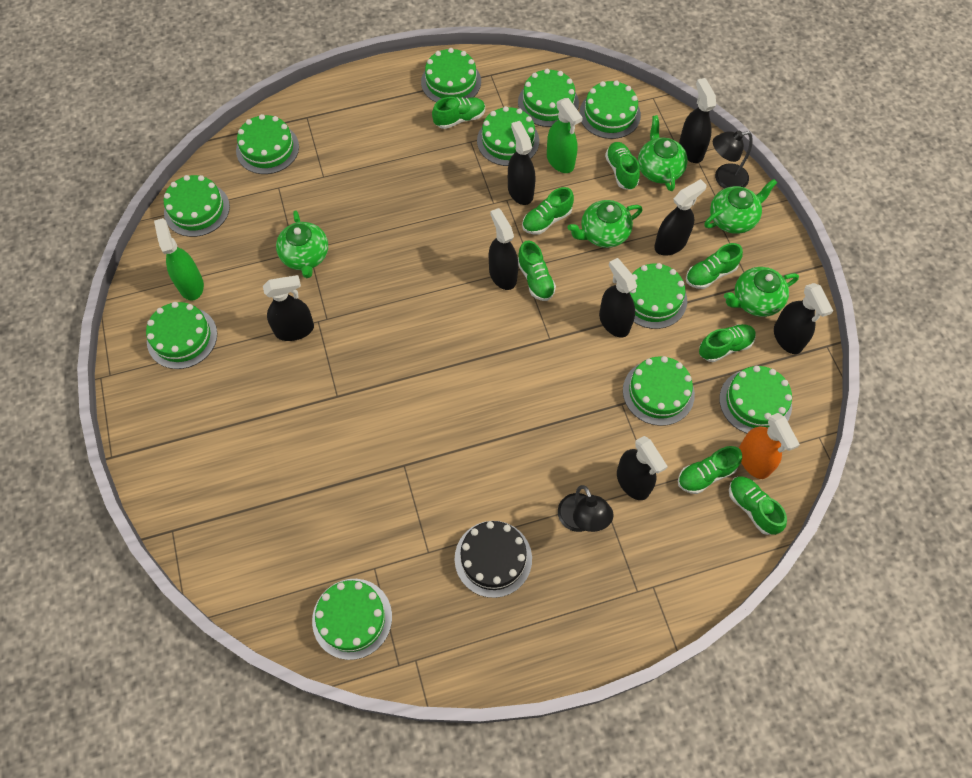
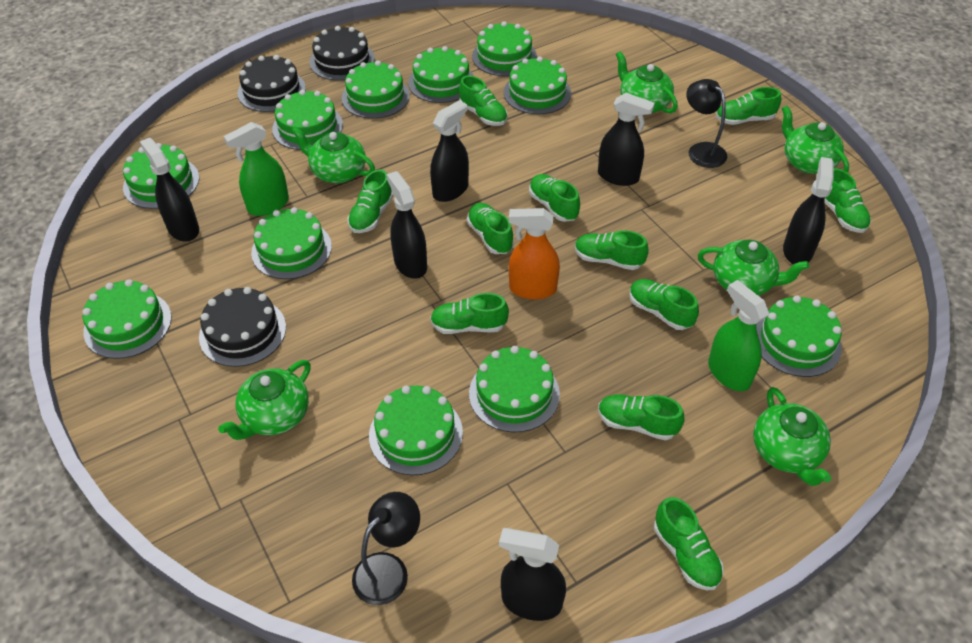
black cake: 1 -> 3
black spray bottle: 8 -> 6
green shoe: 8 -> 11
green teapot: 5 -> 6

